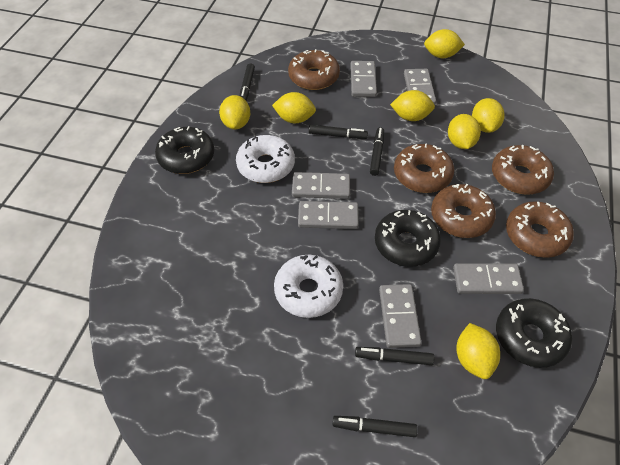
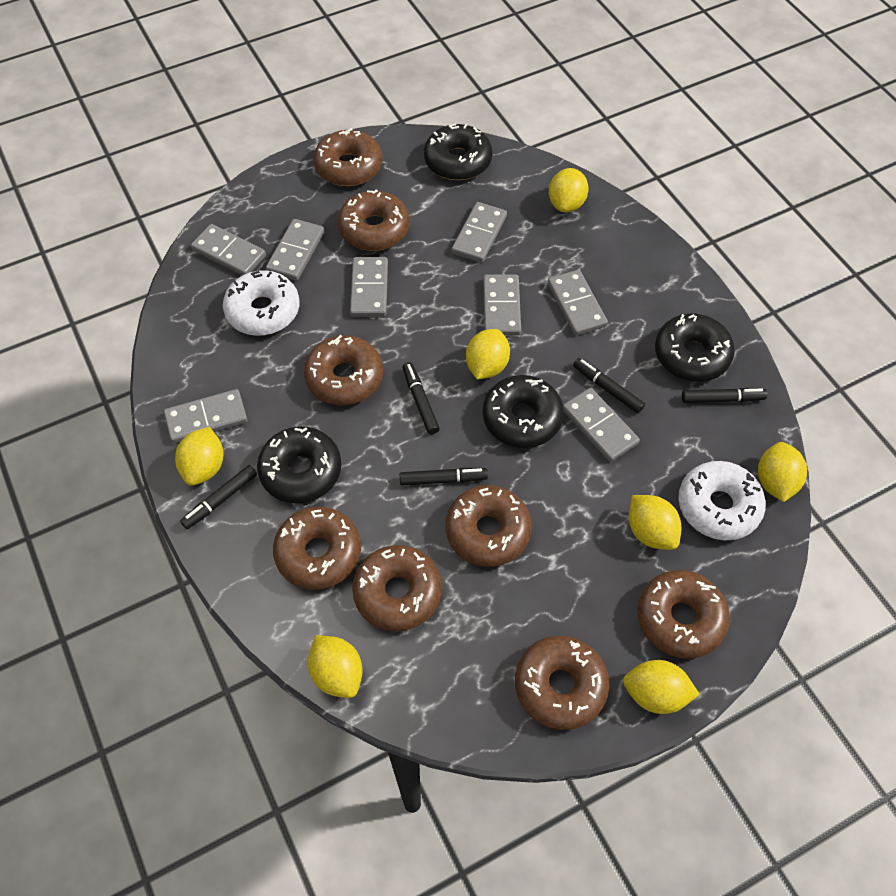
black donut: 3 -> 4
brown donut: 5 -> 8
grey domino: 6 -> 8

